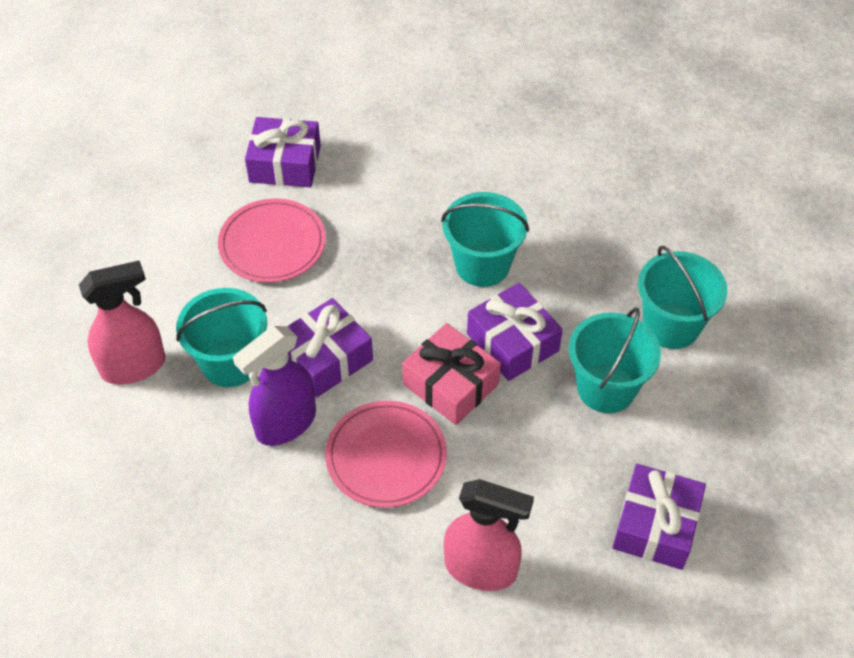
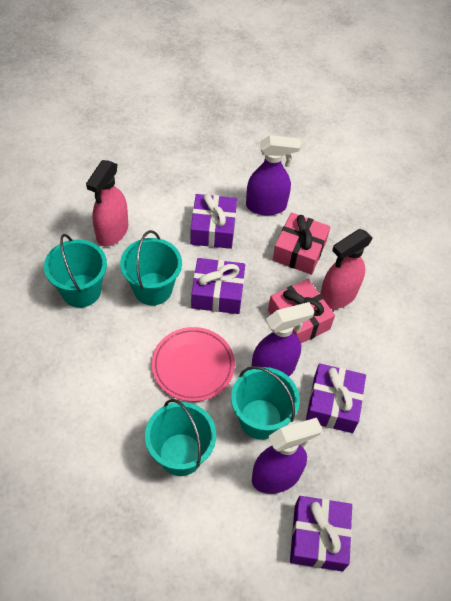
pink gift: 1 -> 2
pink plate: 2 -> 1
purple spray bottle: 1 -> 3

